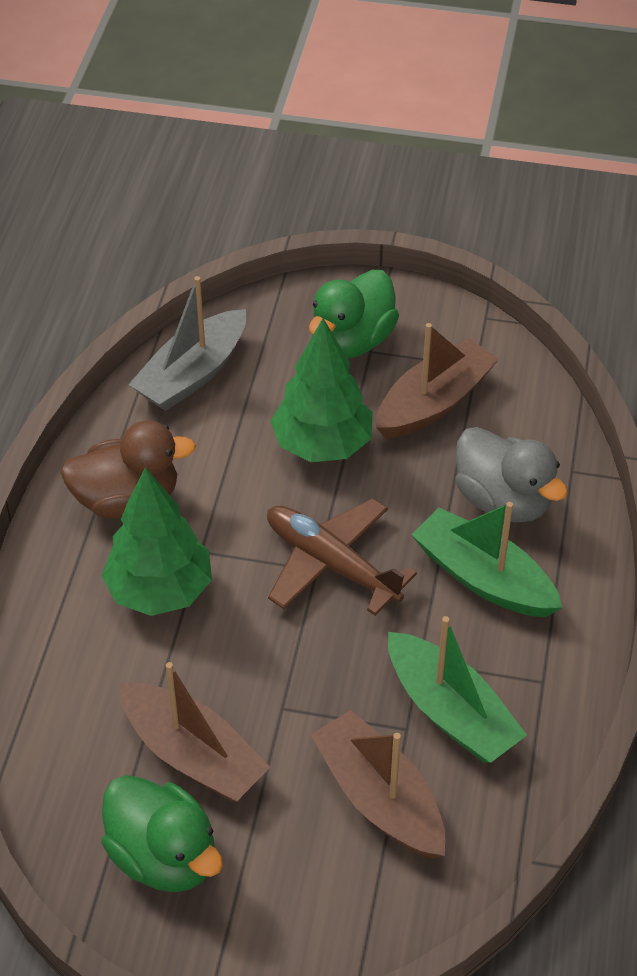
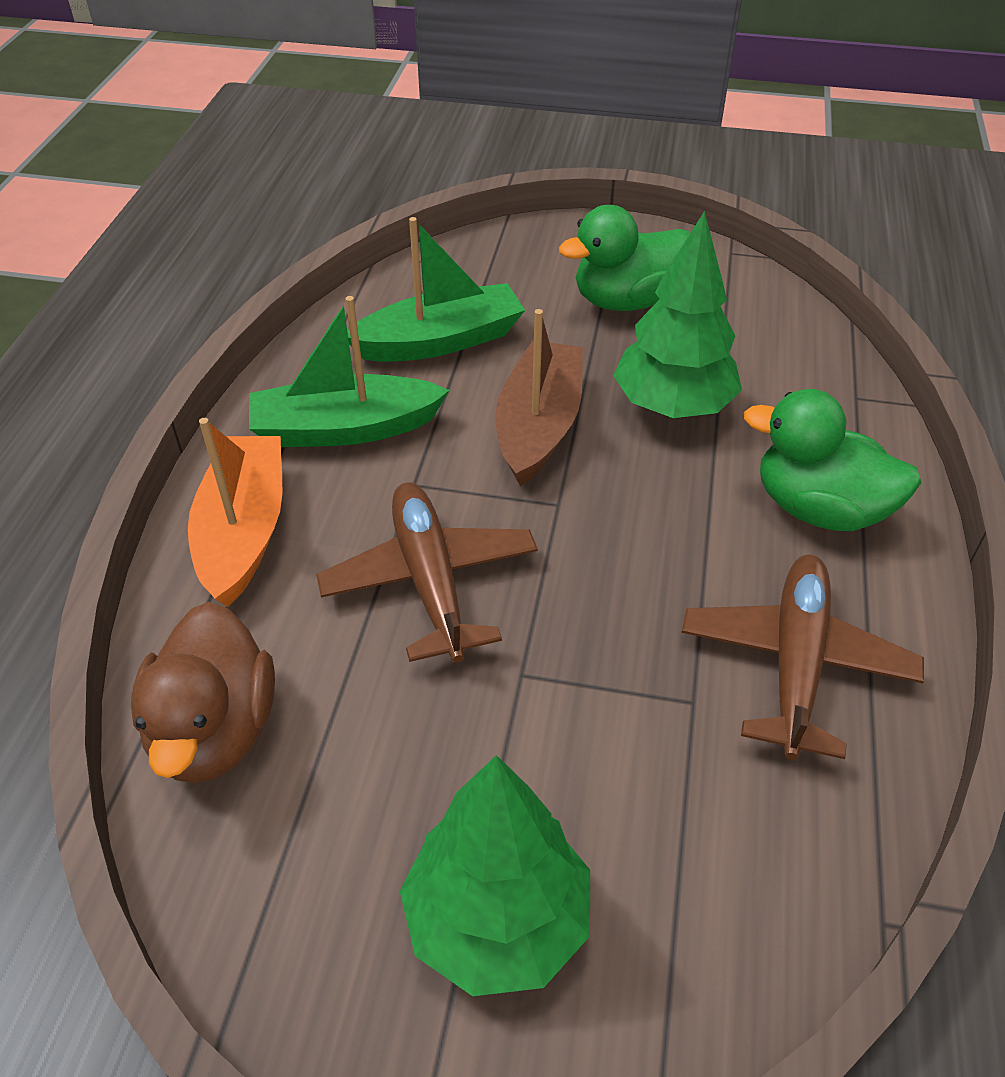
brown boat: 3 -> 1
brown plane: 1 -> 2
grey boat: 1 -> 0
grey duck: 1 -> 0
orange boat: 0 -> 1

